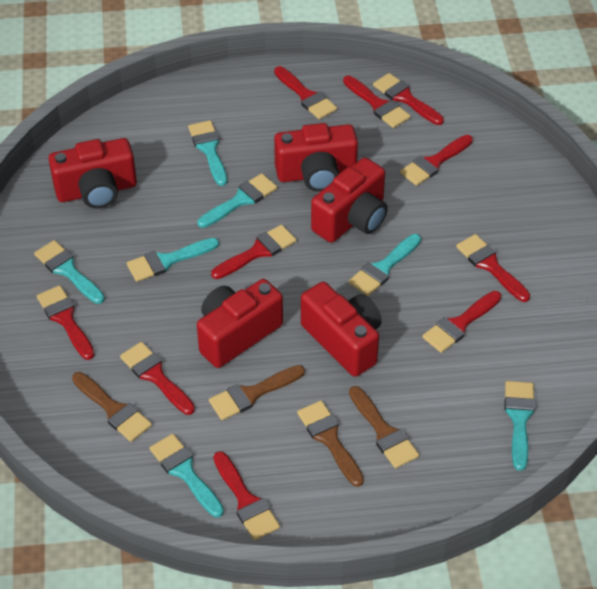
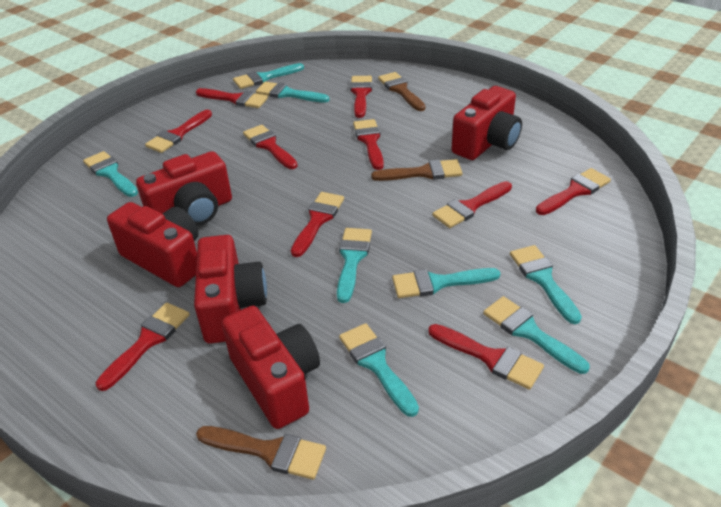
brown brush: 4 -> 3
turquoise brush: 7 -> 8

